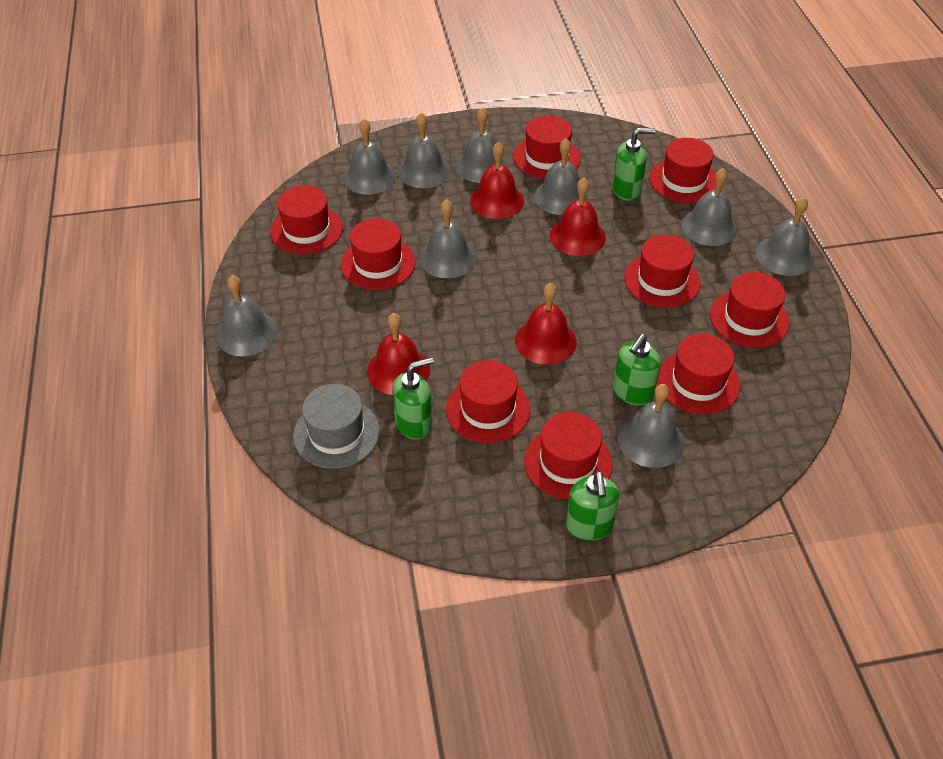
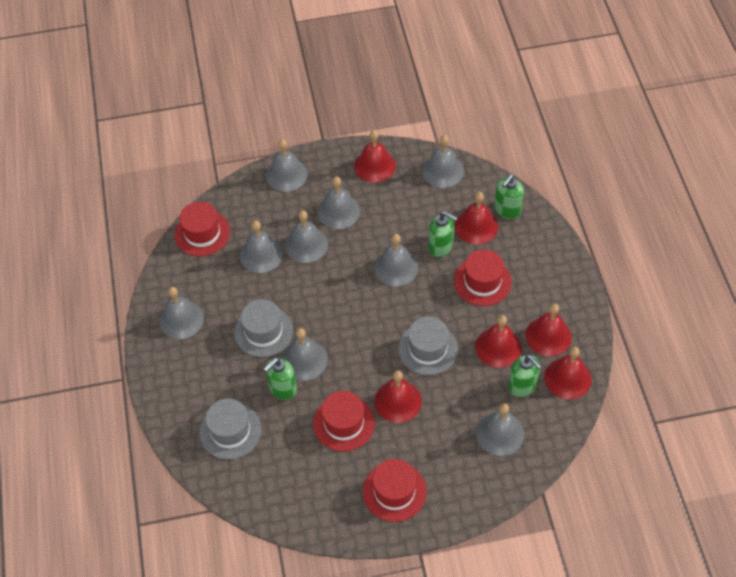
grey hat: 1 -> 3
red bell: 4 -> 6
red hat: 9 -> 4

